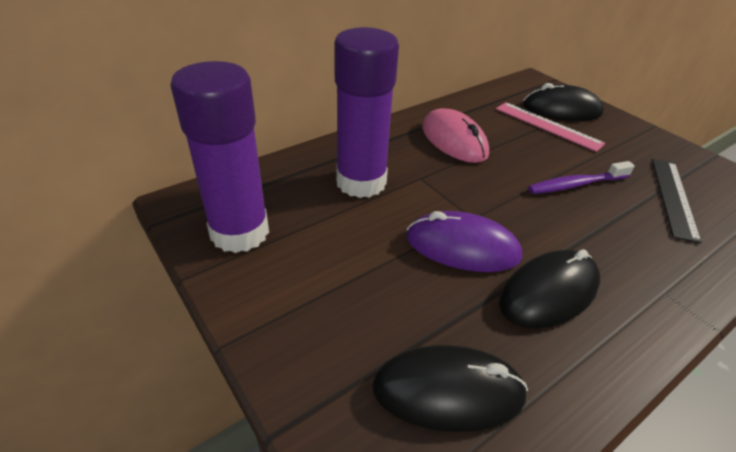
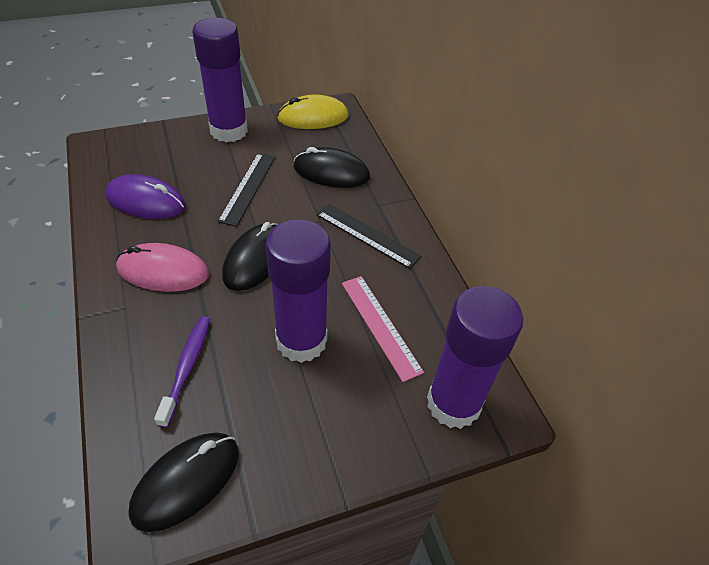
black ruler: 1 -> 2
purple glue stick: 2 -> 3
yellow mouse: 0 -> 1

